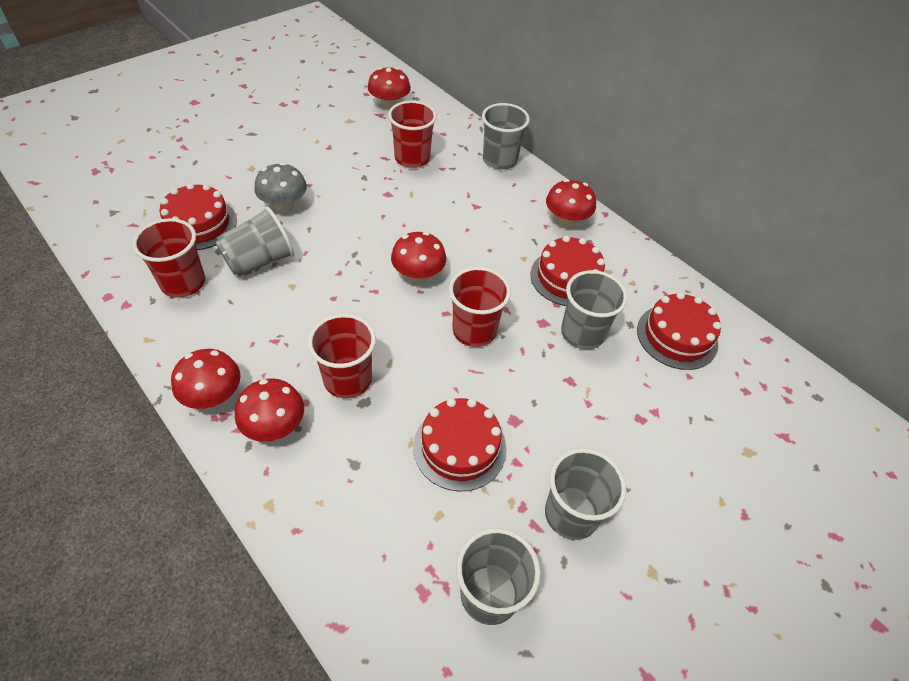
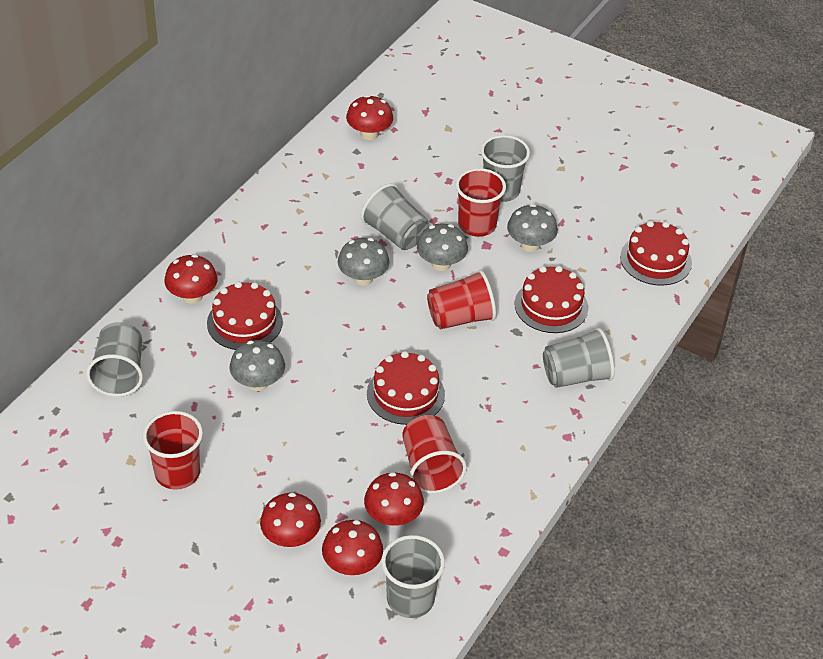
grey mushroom: 1 -> 4

